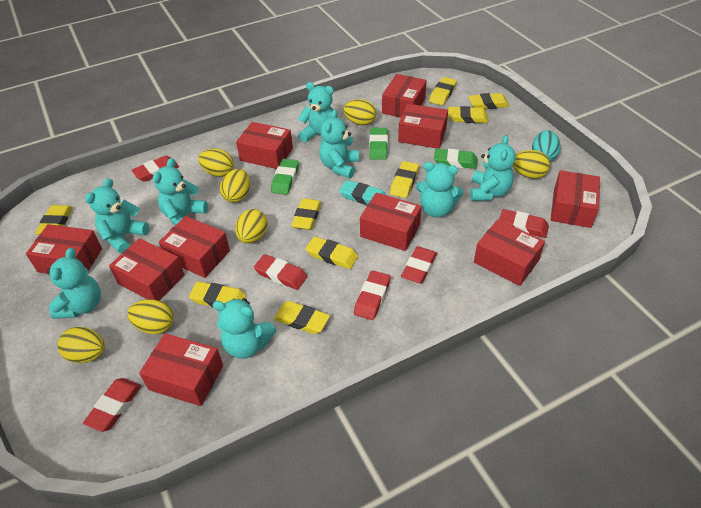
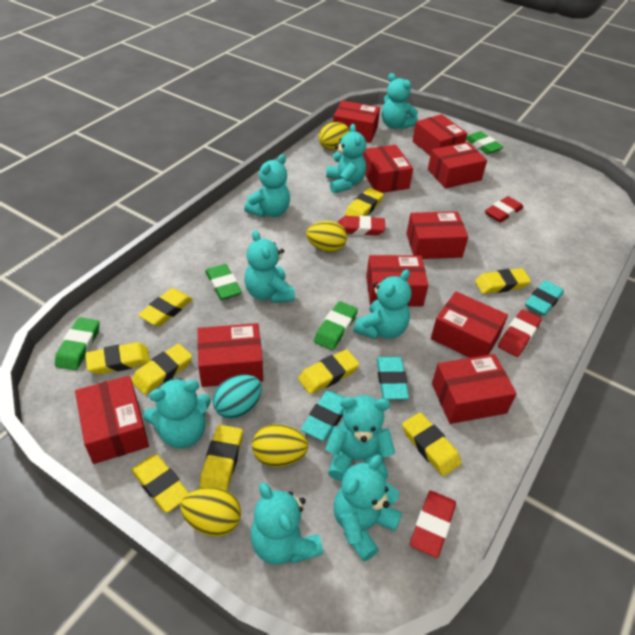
green eraser: 3 -> 4
red eraser: 6 -> 4
turquoise eraser: 1 -> 3
turquoise teddy bear: 8 -> 9
yellow egg: 7 -> 4

